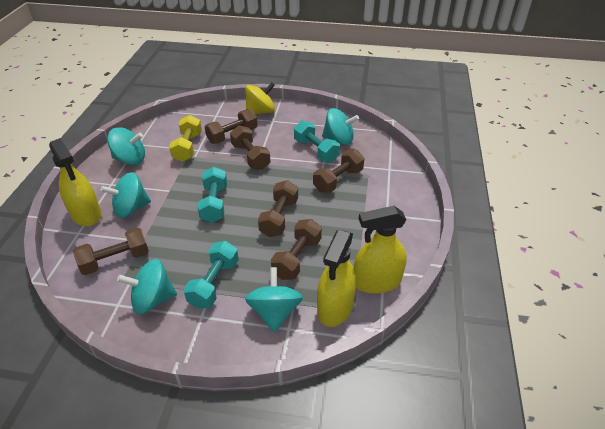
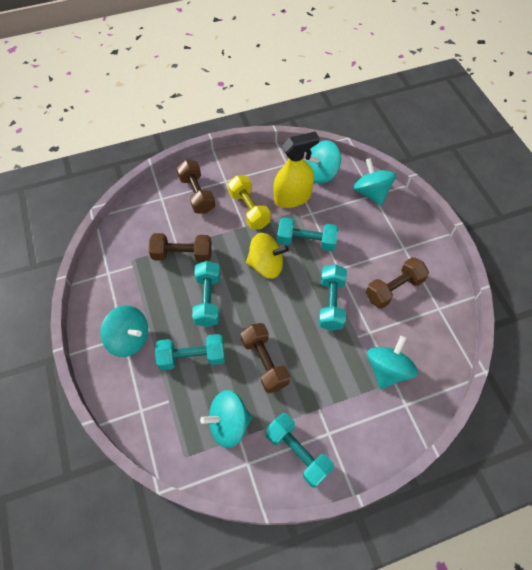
brown dumbbell: 6 -> 4
turquoise dumbbell: 3 -> 5
yellow spray bottle: 3 -> 1

